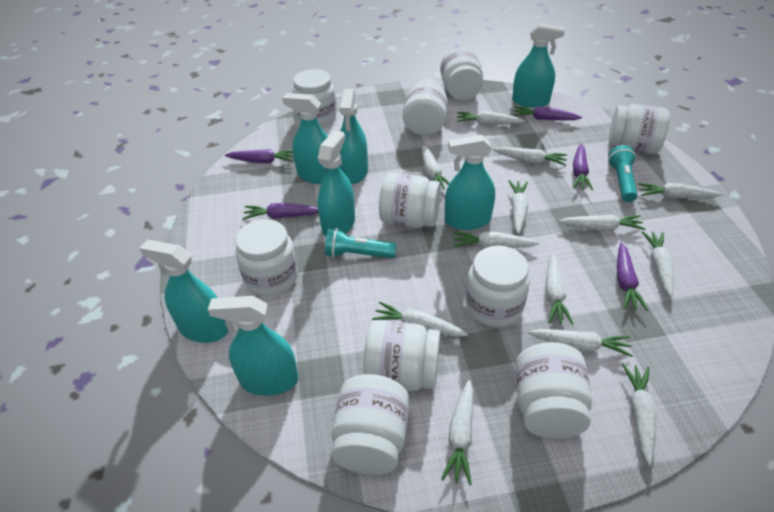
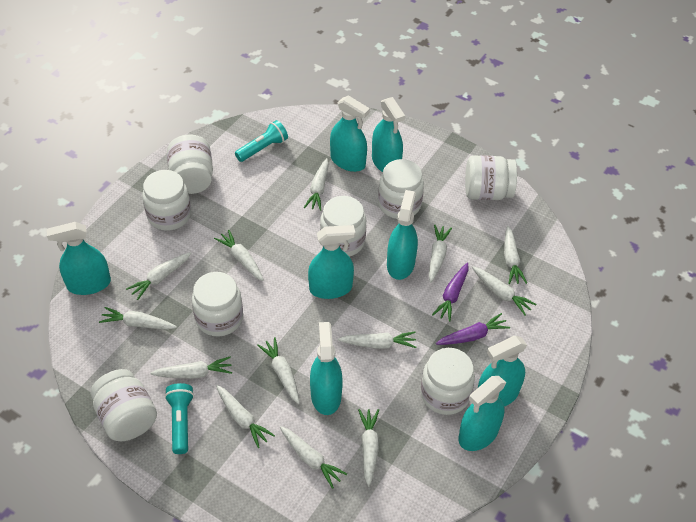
purple carrot: 5 -> 2
turquoise spray bottle: 7 -> 8
white jar: 10 -> 8

